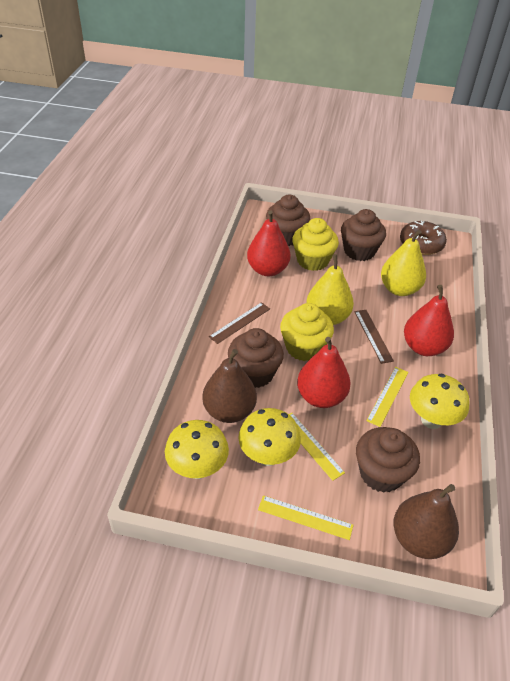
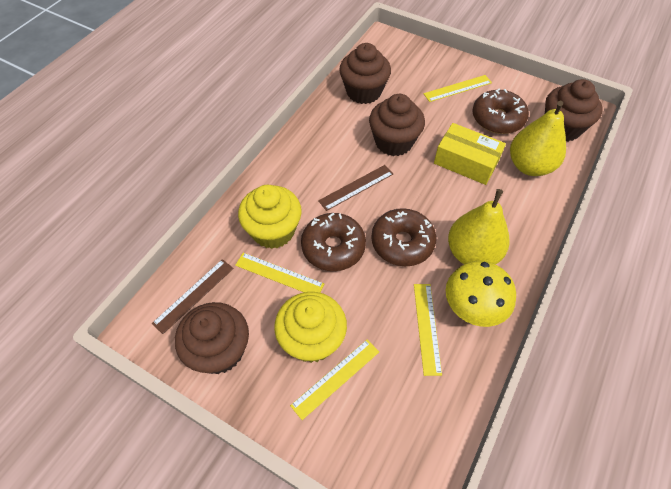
brown donut: 1 -> 3
brown pear: 2 -> 0
red pear: 3 -> 0
yellow box: 0 -> 1
yellow mushroom: 3 -> 1
yellow ruler: 3 -> 4

